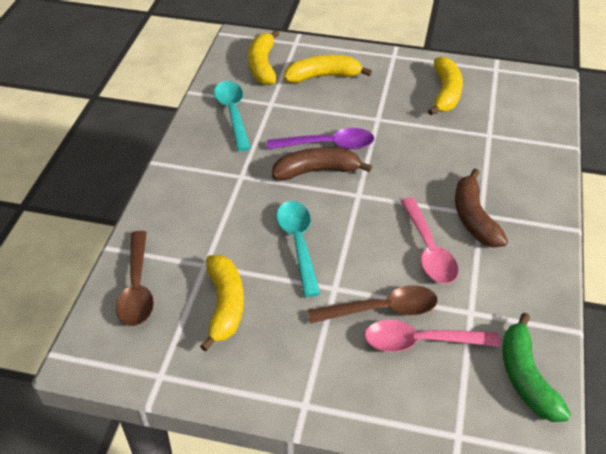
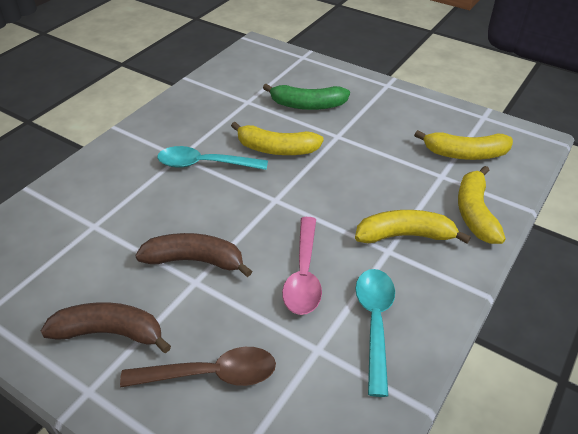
brown spoon: 2 -> 1
pink spoon: 2 -> 1
purple spoon: 1 -> 0

